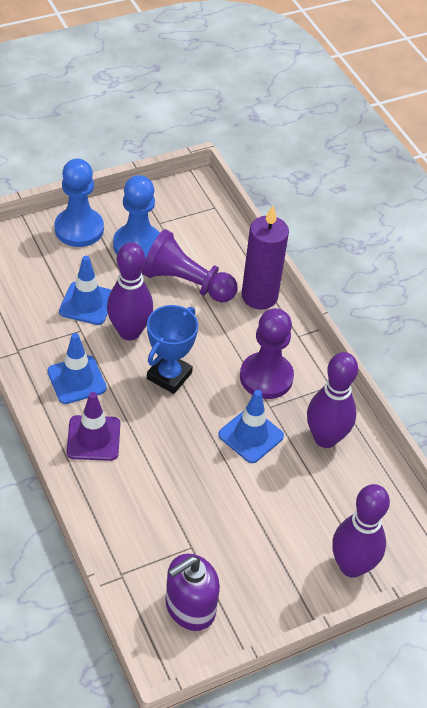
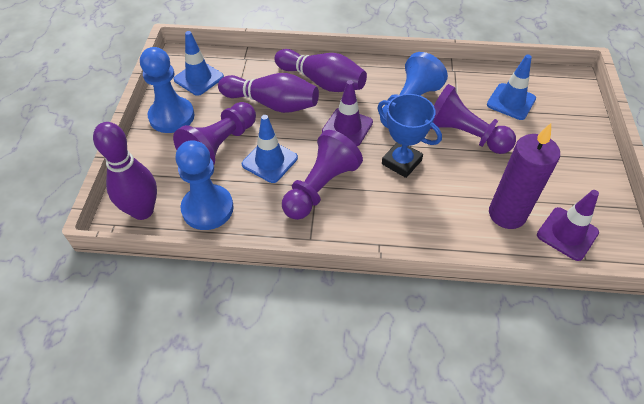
blue pawn: 2 -> 3
purple pawn: 2 -> 3
purple soap dispenser: 1 -> 0
purple traffic cone: 1 -> 2

